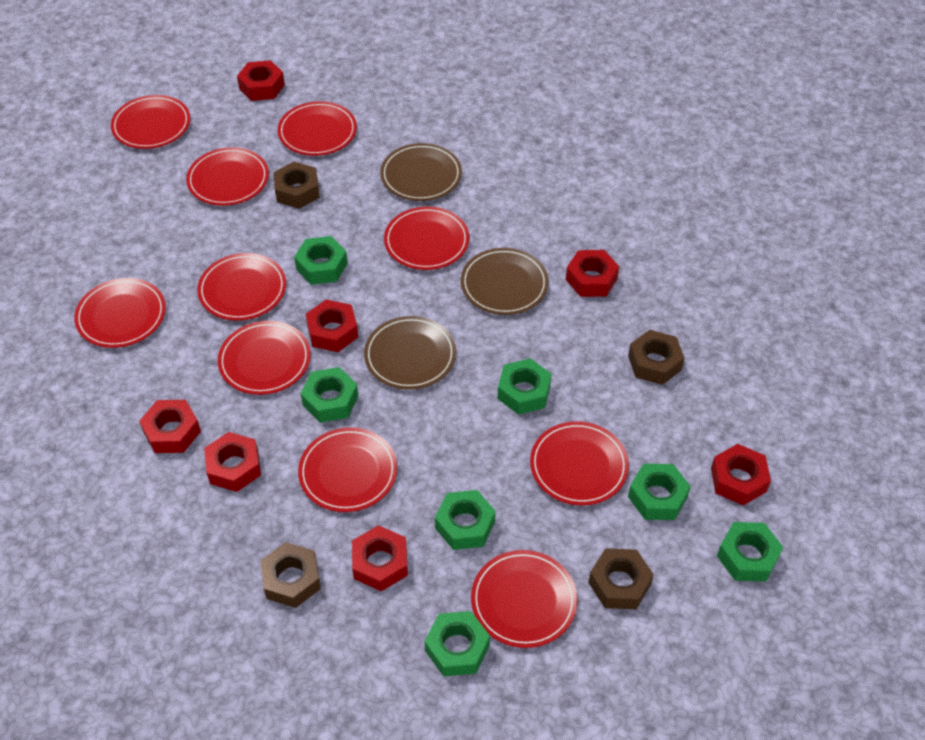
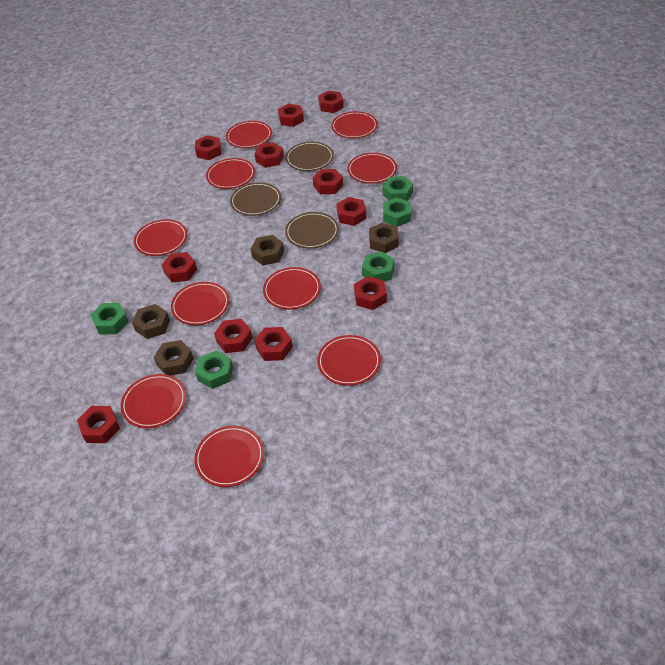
green nut: 7 -> 5
red nut: 7 -> 11

